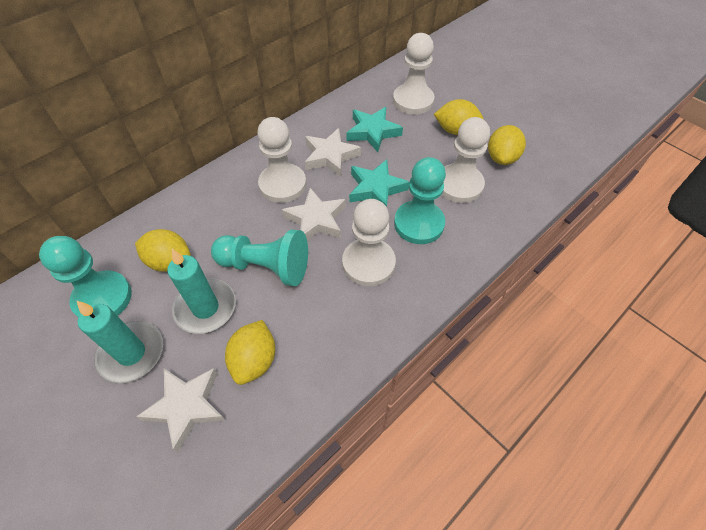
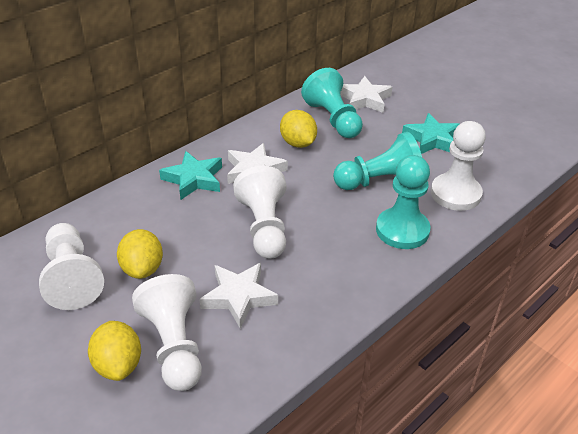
turquoise candle: 2 -> 0
yellow lemon: 4 -> 3

